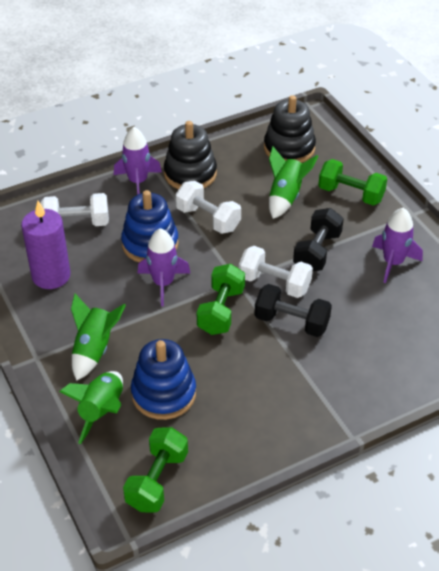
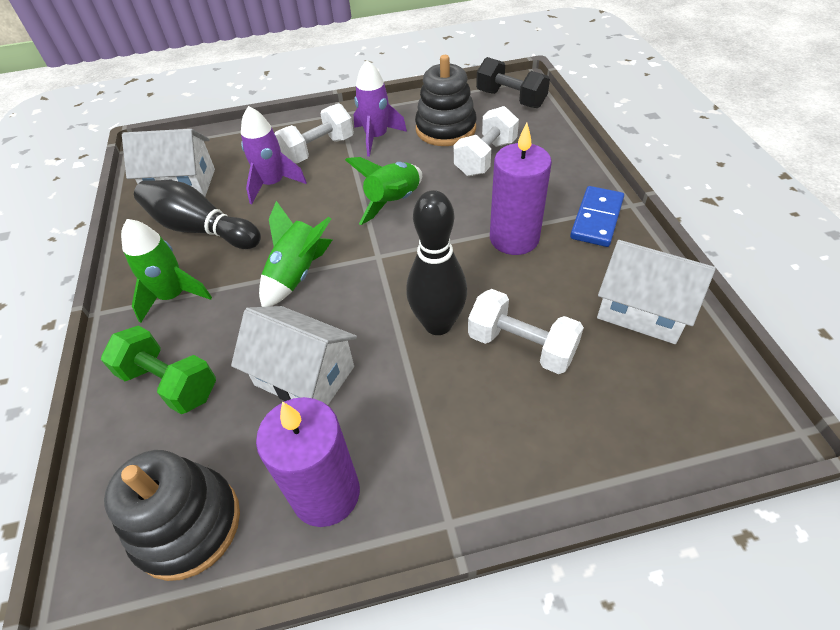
black bowling pin: 0 -> 2
black dumbbell: 2 -> 1
blue domino: 0 -> 1
blue stacking toy: 2 -> 0
green dumbbell: 3 -> 1
purple candle: 1 -> 2
purple rocket: 3 -> 2
white house: 0 -> 3

